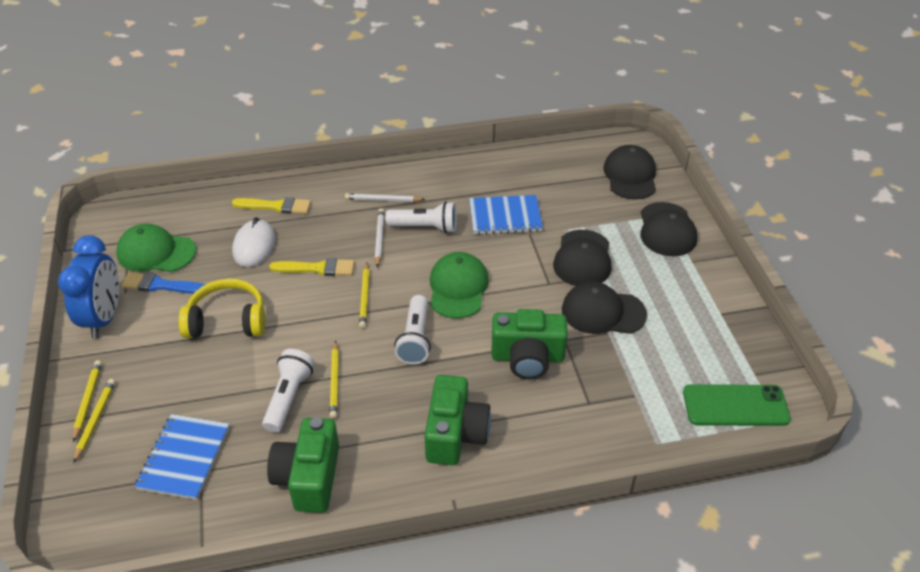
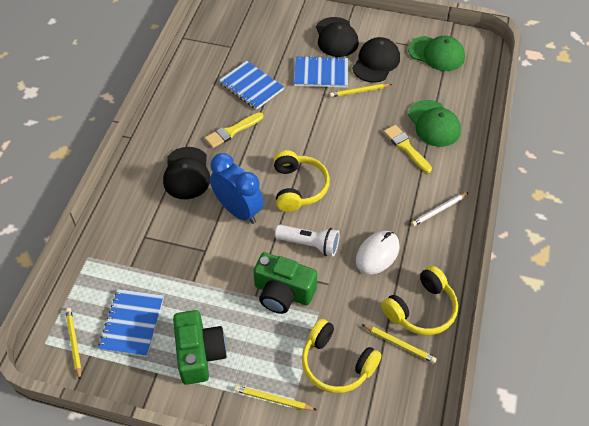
black cap: 4 -> 3
blue brush: 1 -> 0
blue notebook: 2 -> 3
green camera: 3 -> 2
green phone: 1 -> 0
white flashlight: 3 -> 1
white pencil: 2 -> 1
yellow headphones: 1 -> 3

